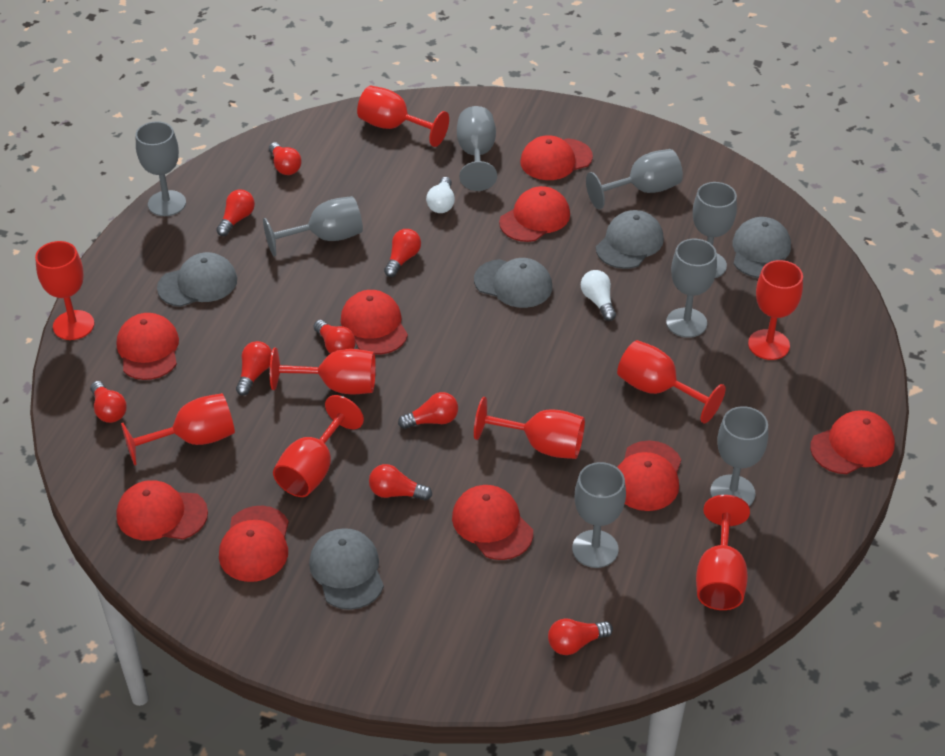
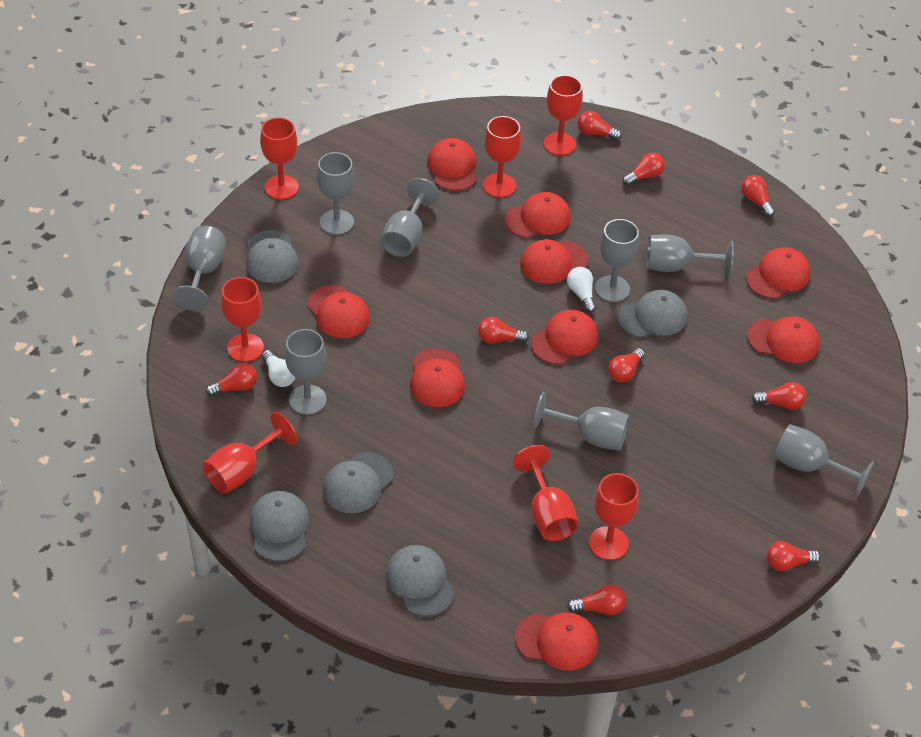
red goblet: 9 -> 7

